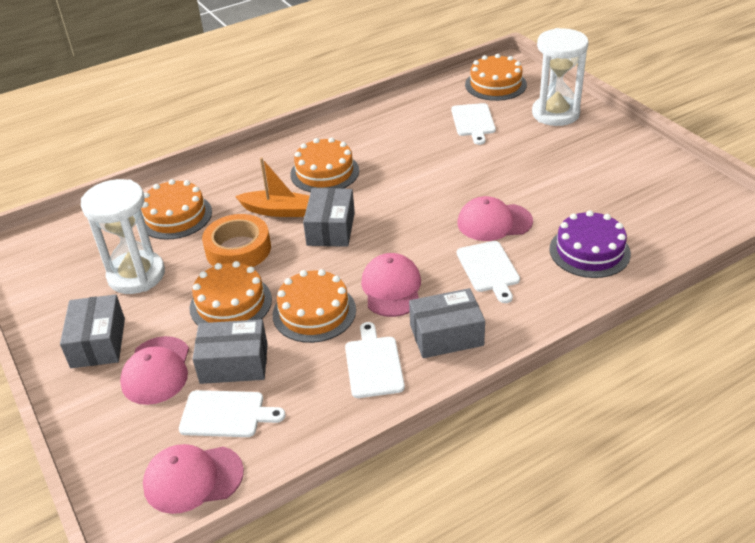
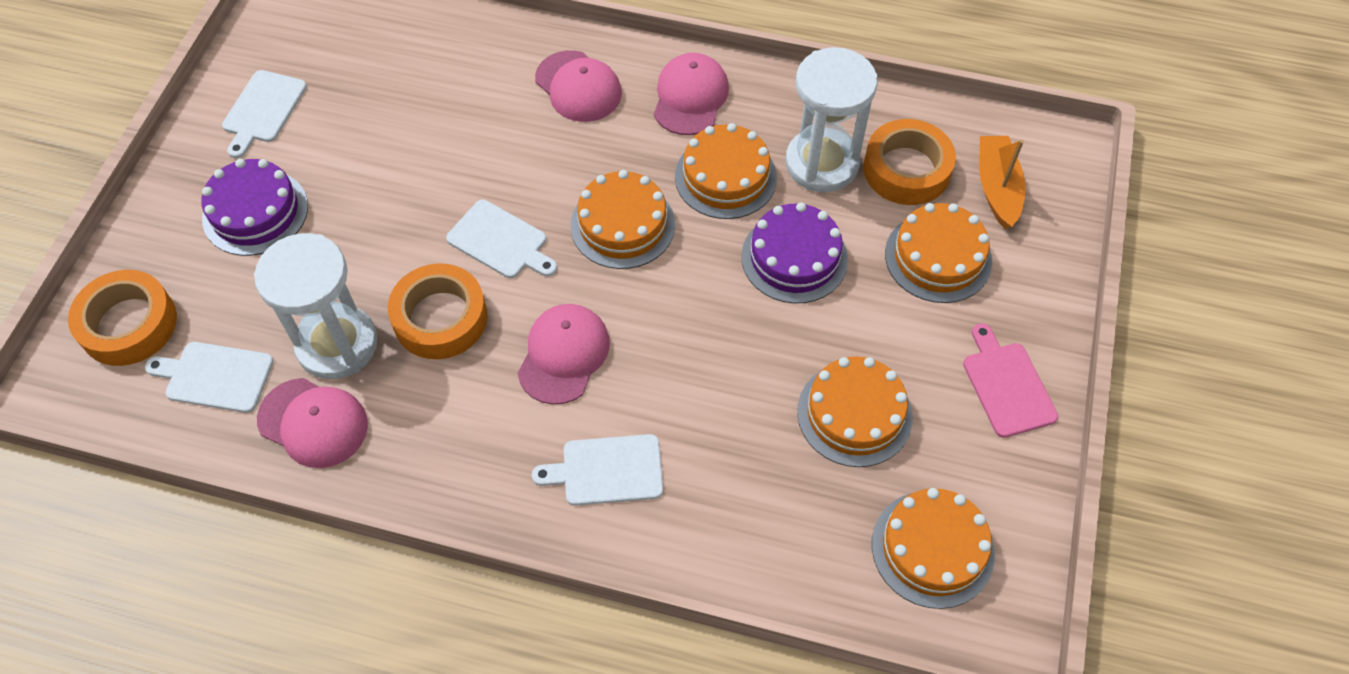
grey box: 4 -> 0
orange tape: 1 -> 3
pink cutting board: 0 -> 1
purple cake: 1 -> 2

